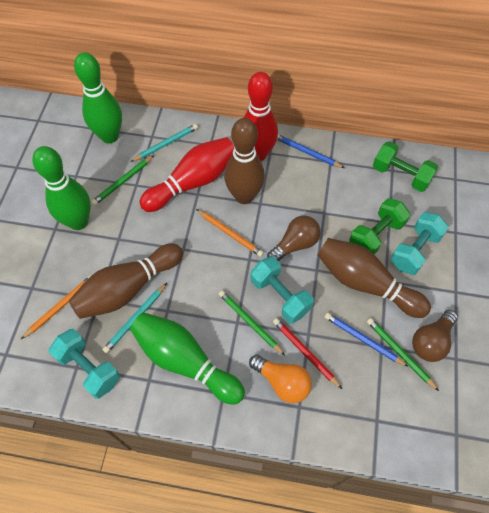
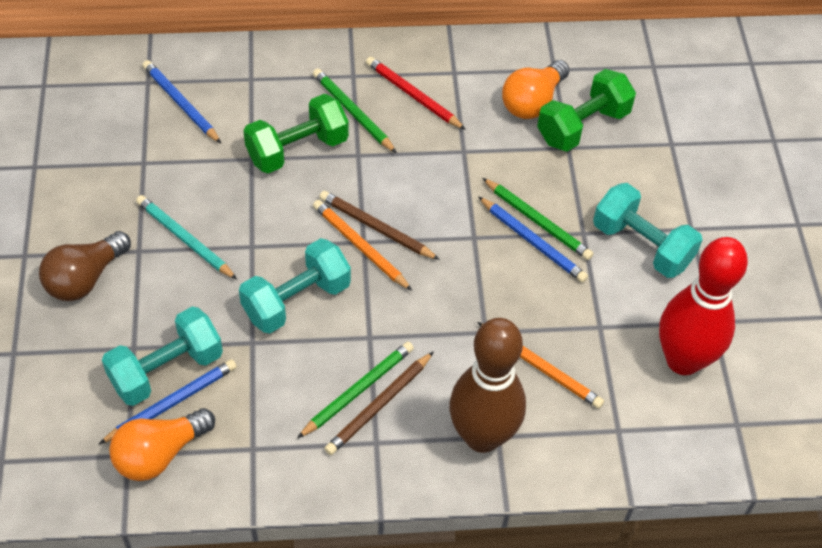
blue pencil: 2 -> 3
brown bowling pin: 3 -> 1
brown light bulb: 2 -> 1
brown pencil: 0 -> 2
green bowling pin: 3 -> 0
orange light bulb: 1 -> 2
red bowling pin: 2 -> 1
turquoise pencil: 2 -> 1

